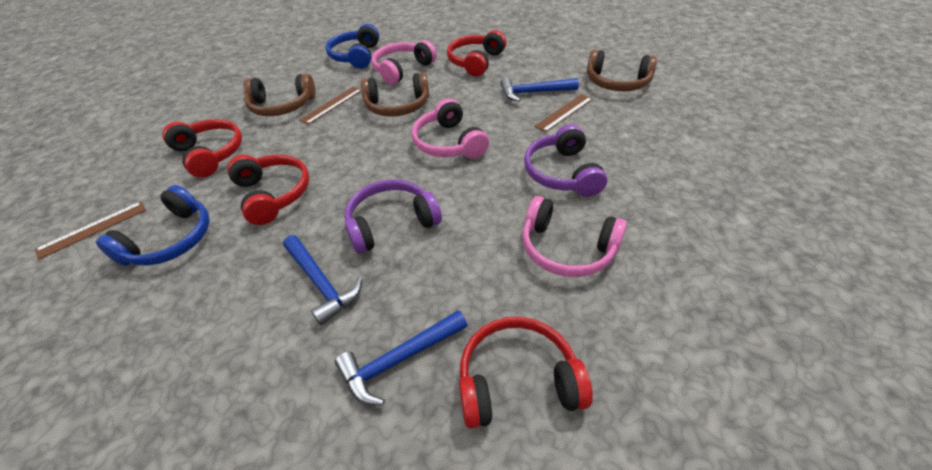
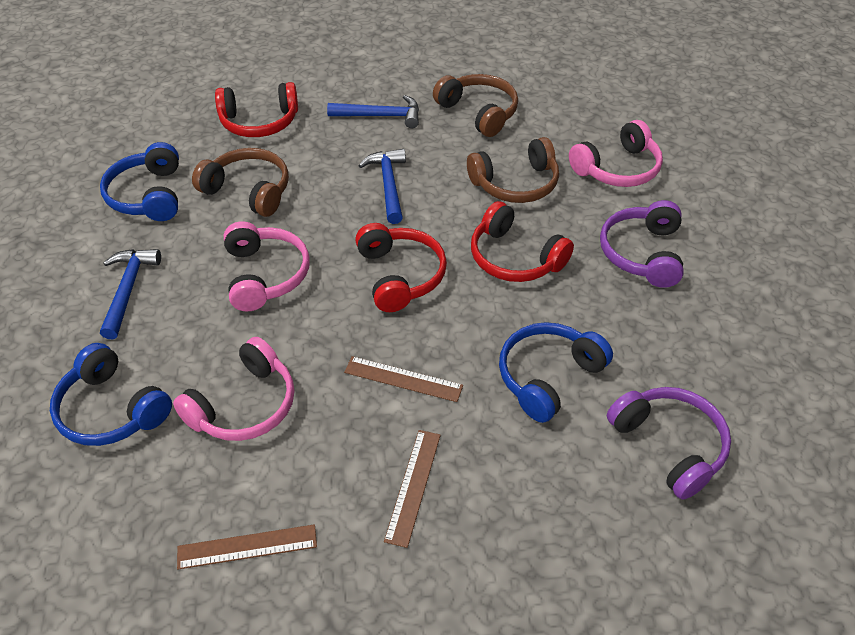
blue headphones: 2 -> 3
red headphones: 4 -> 3

